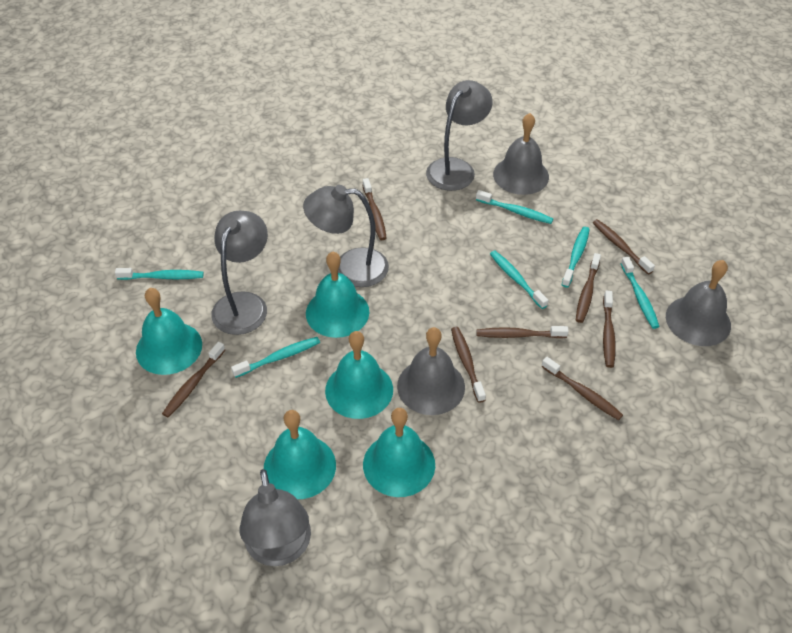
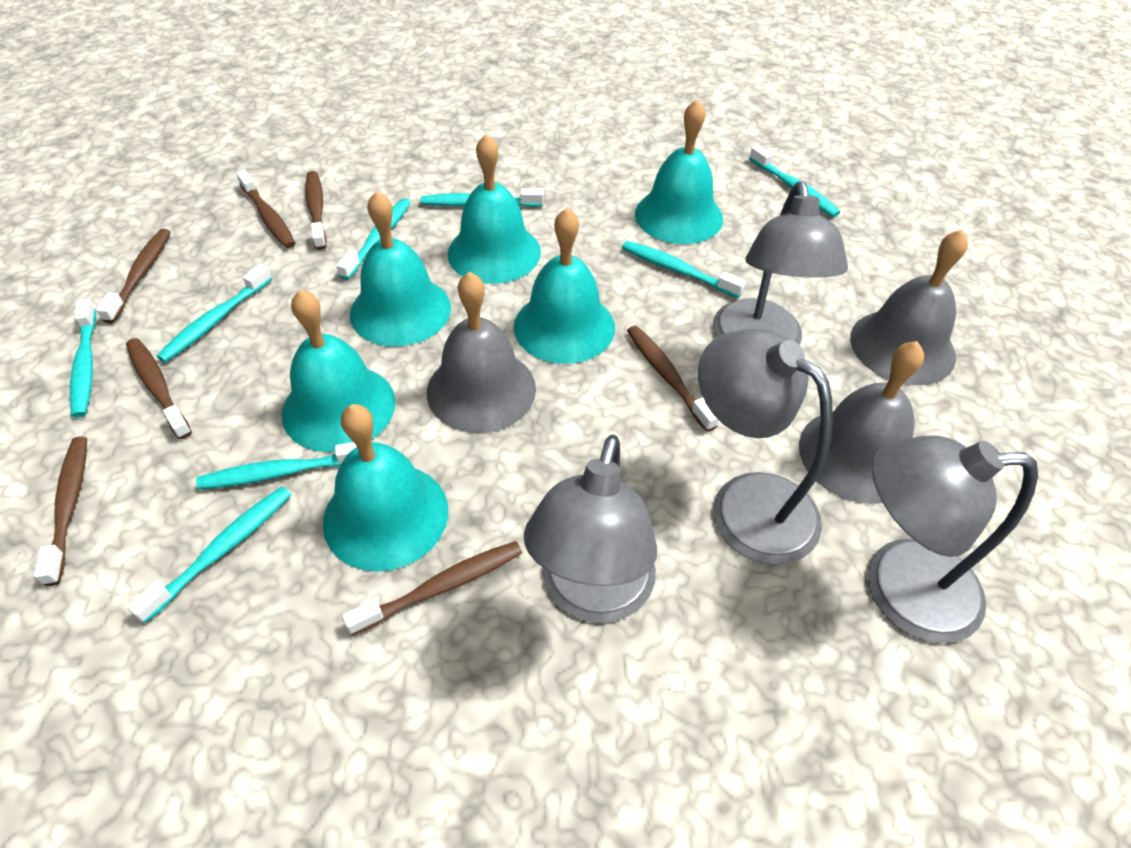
brown toothbrush: 8 -> 7
turquoise bell: 5 -> 6
turquoise toothbrush: 6 -> 8

